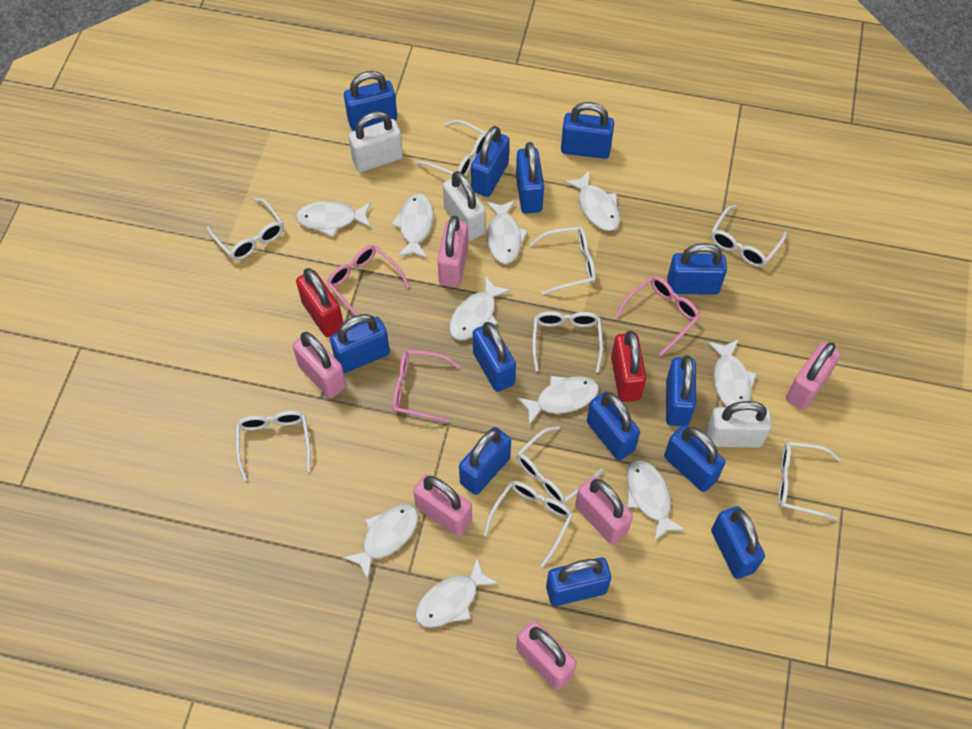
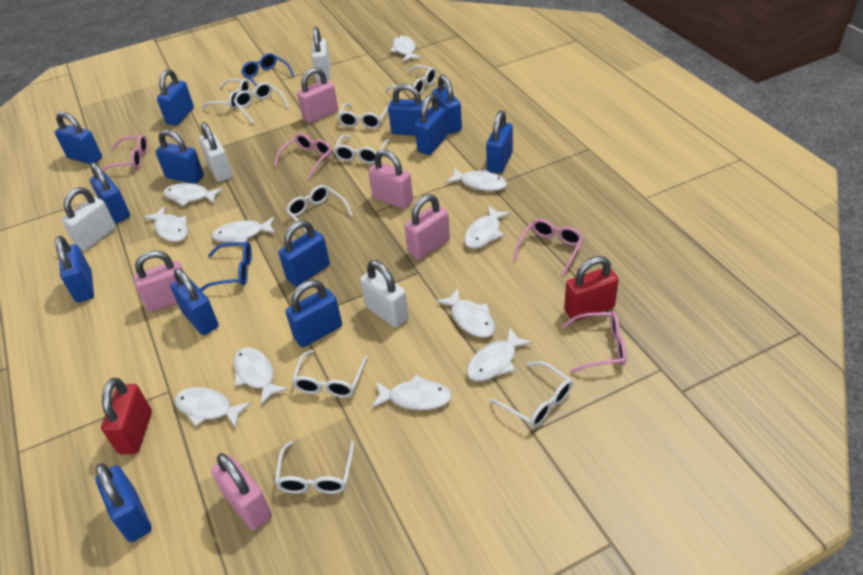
blue glasses: 0 -> 2
pink glasses: 3 -> 4
pink padlock: 6 -> 5
white fish: 10 -> 11
white padlock: 3 -> 4

